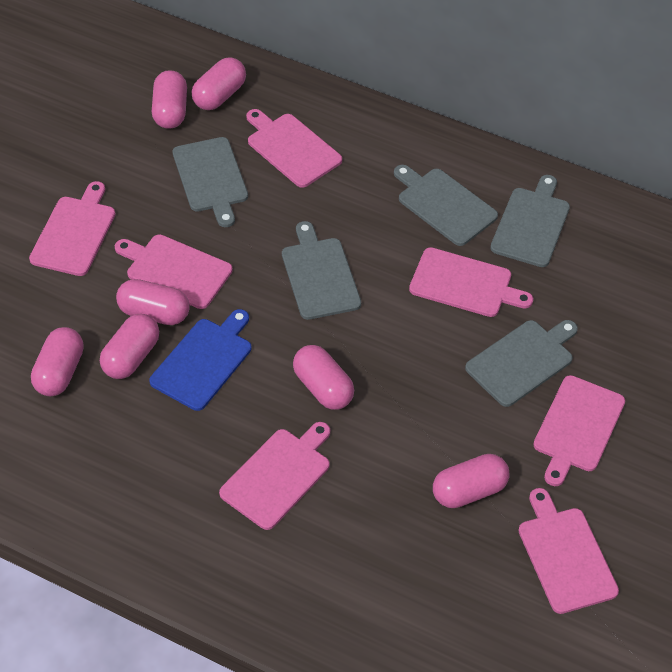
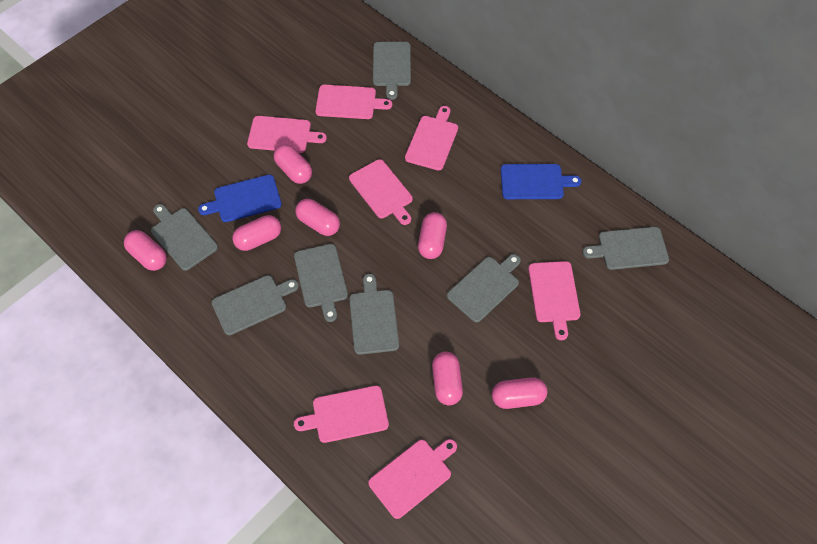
blue cutting board: 1 -> 2
grey cutting board: 5 -> 7

